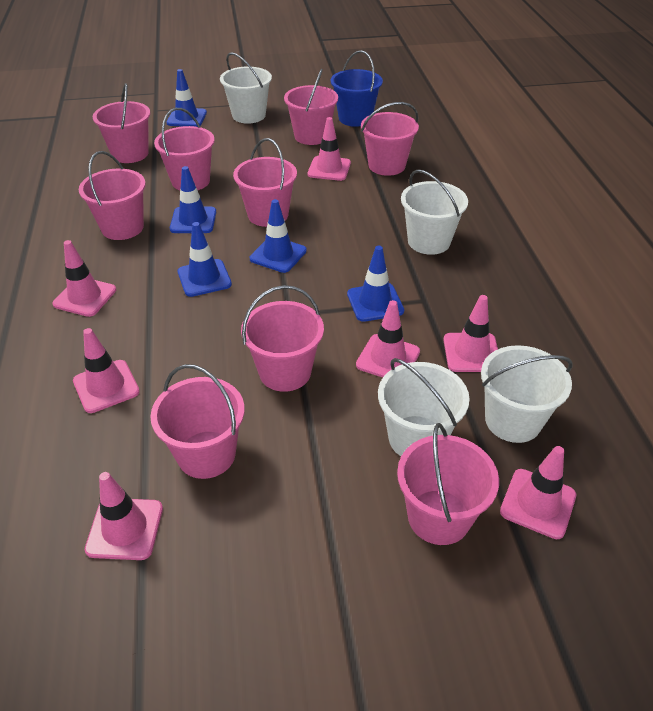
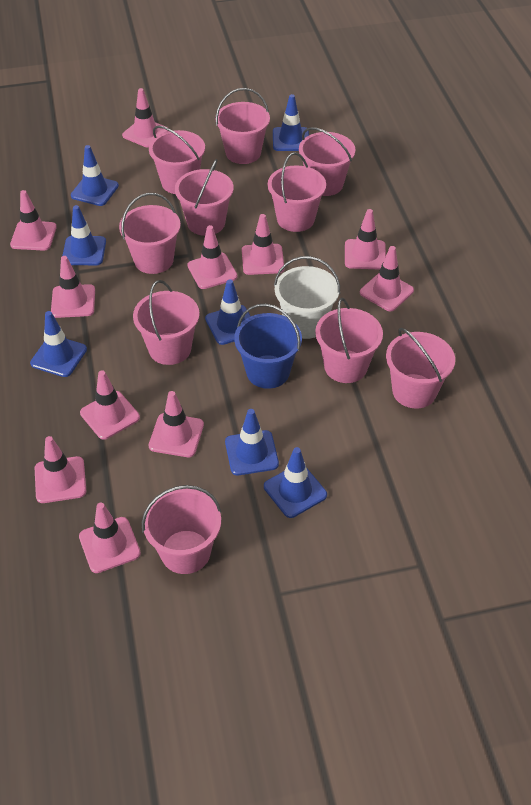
blue traffic cone: 5 -> 7
pink bucket: 9 -> 10
pink traffic cone: 7 -> 11
white bucket: 4 -> 1

